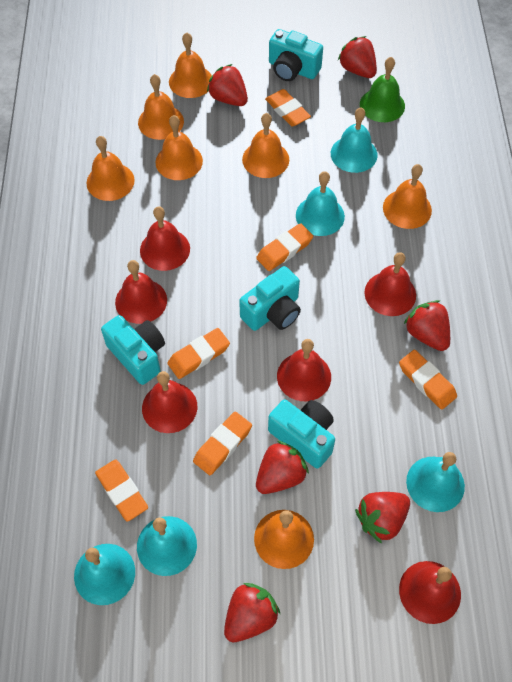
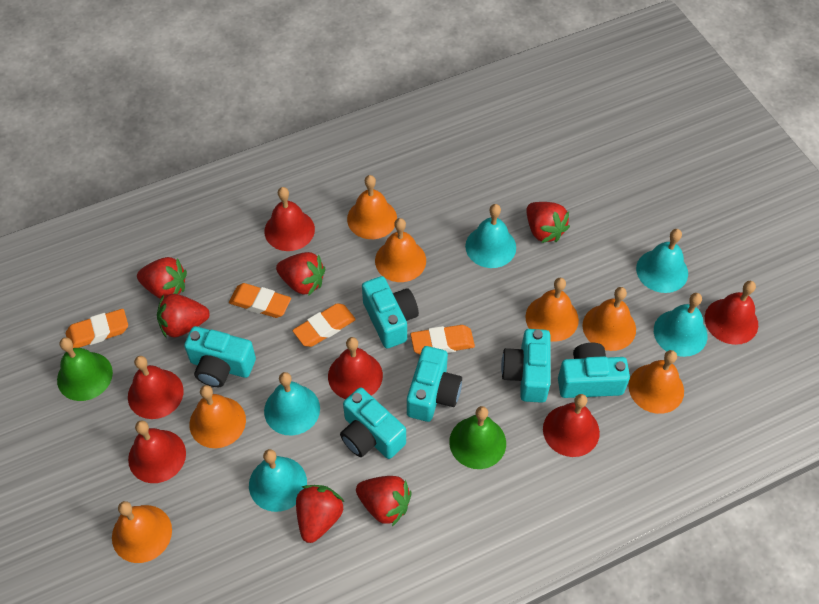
green bell: 1 -> 2
orange eraser: 6 -> 4
turquoise camera: 4 -> 6

